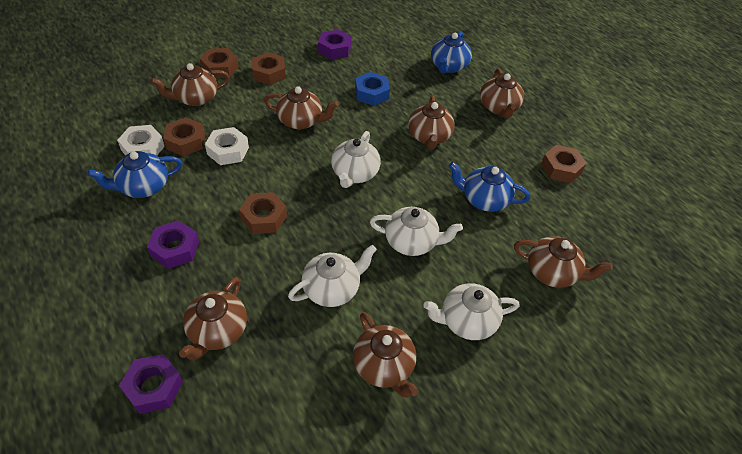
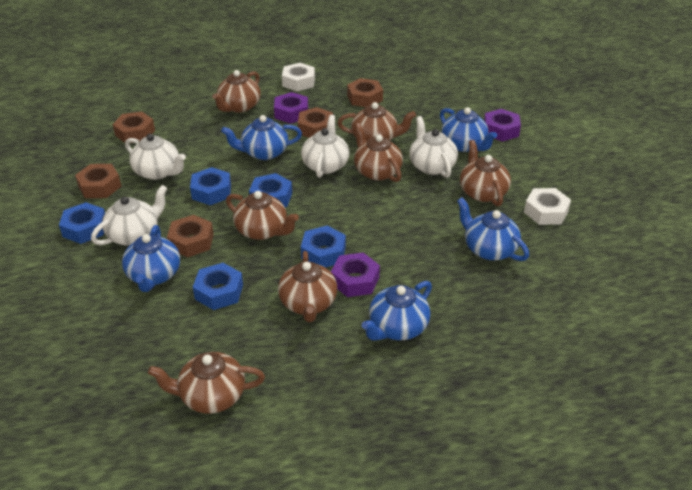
blue nut: 1 -> 5
blue teapot: 3 -> 5

